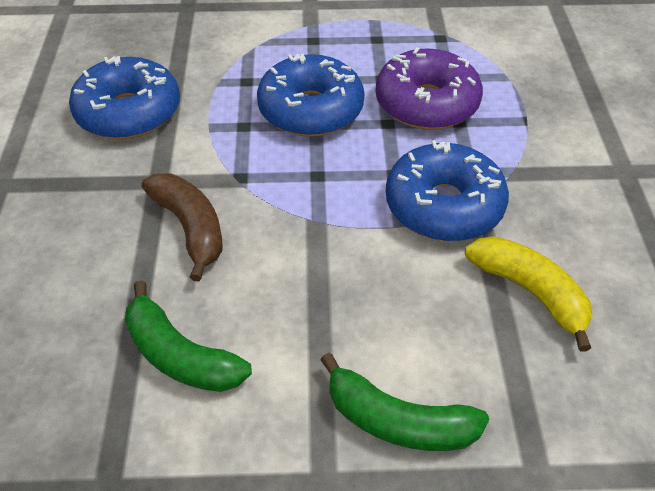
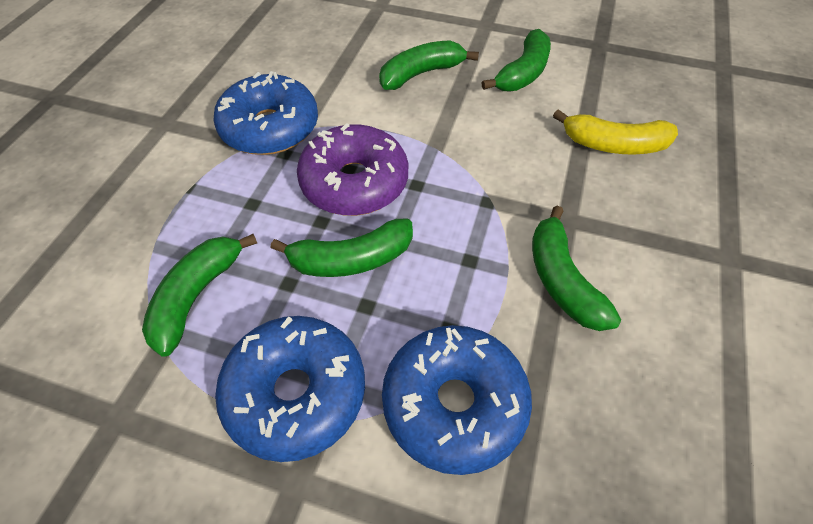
brown banana: 1 -> 0
green banana: 2 -> 5

